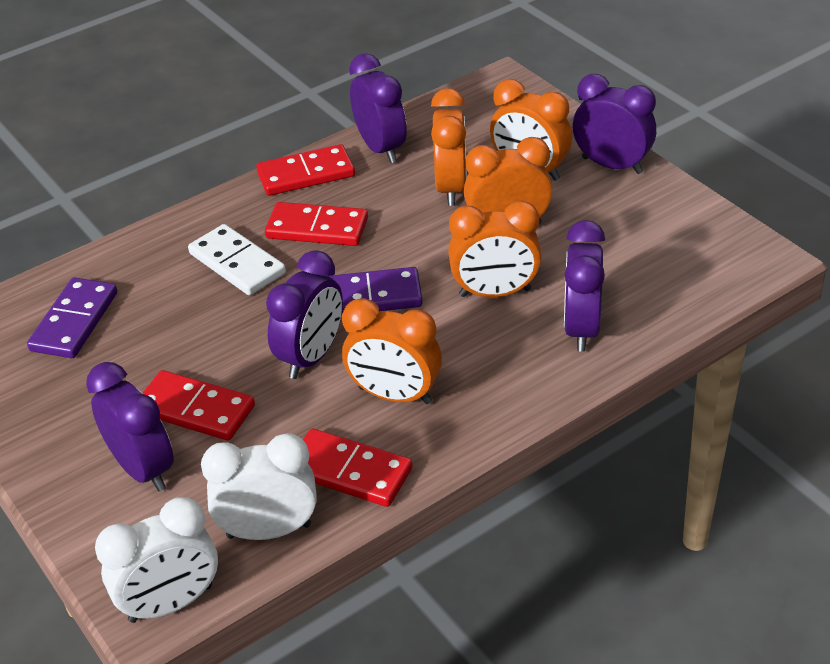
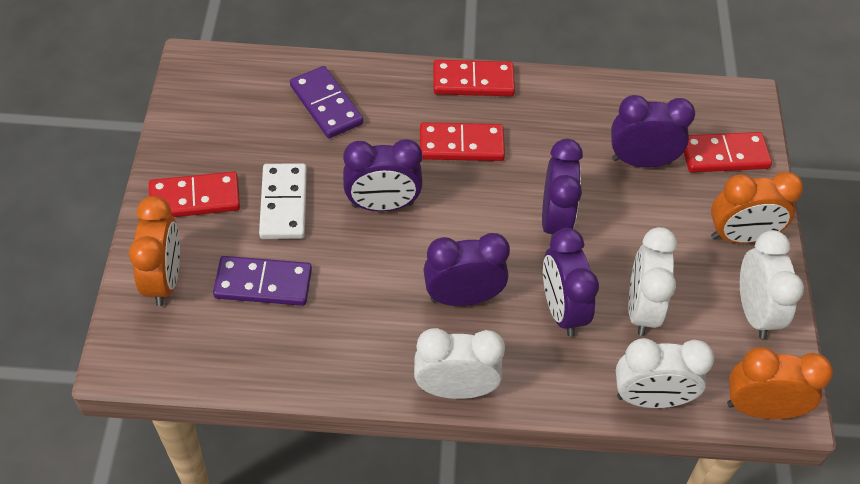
orange clock: 5 -> 3
white clock: 2 -> 4

